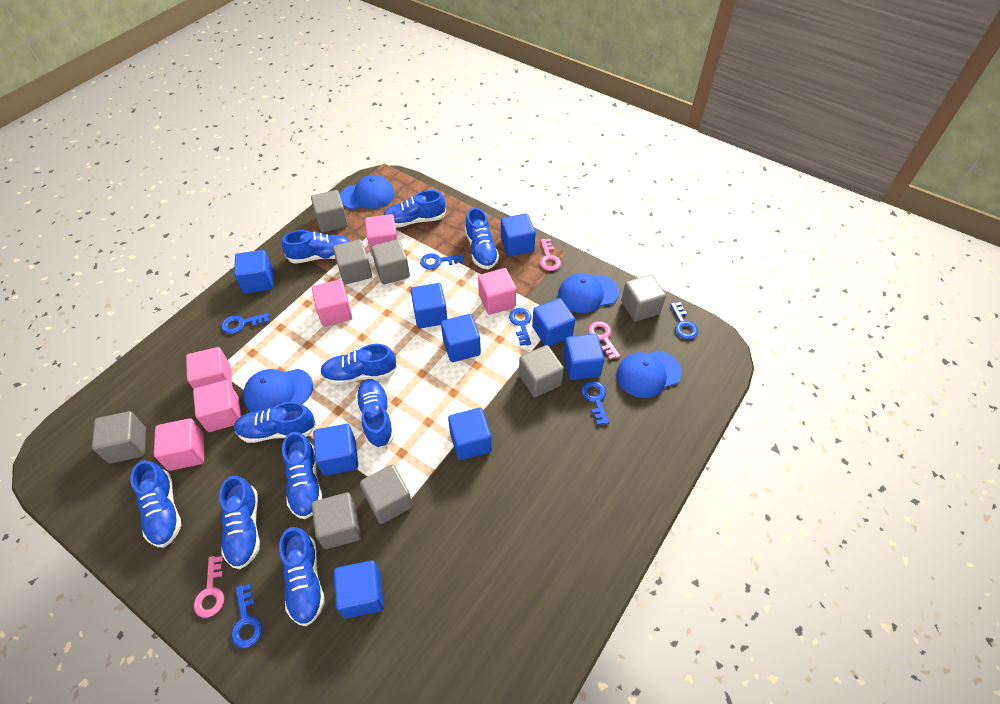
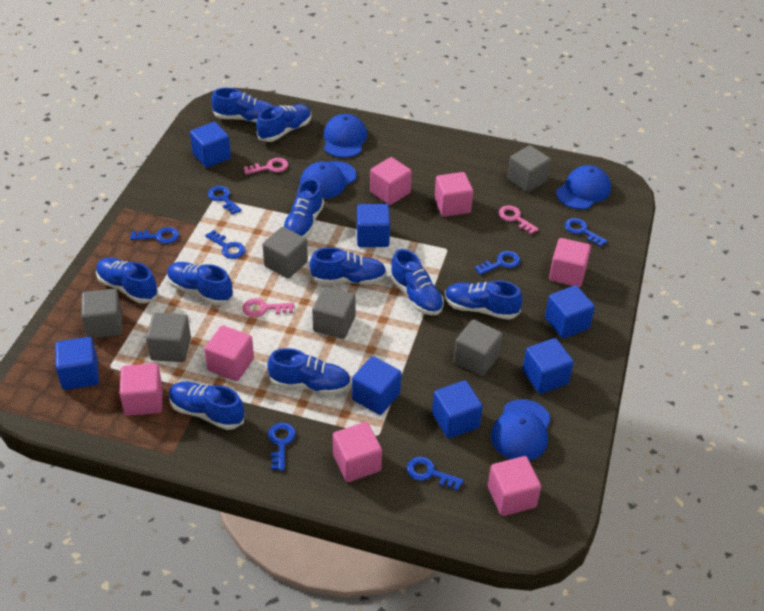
blue cube: 9 -> 7
blue key: 6 -> 7
grey cube: 8 -> 6
pink cube: 6 -> 7

